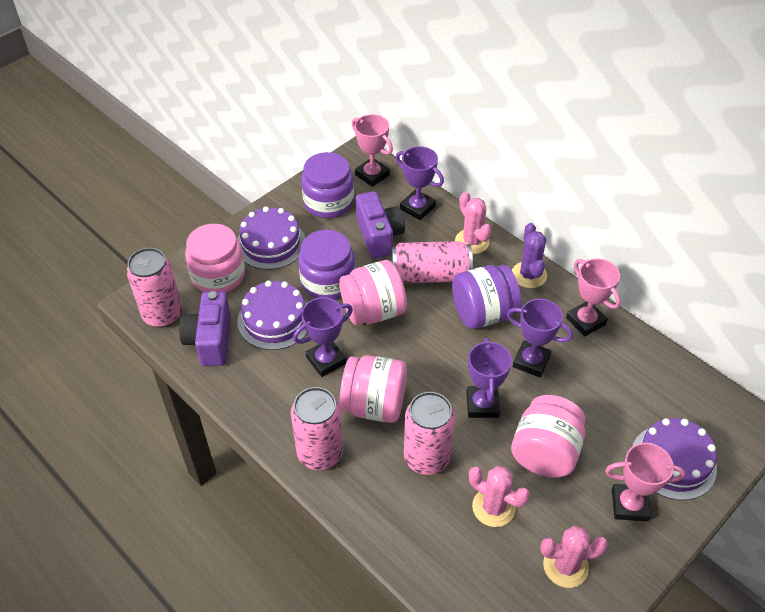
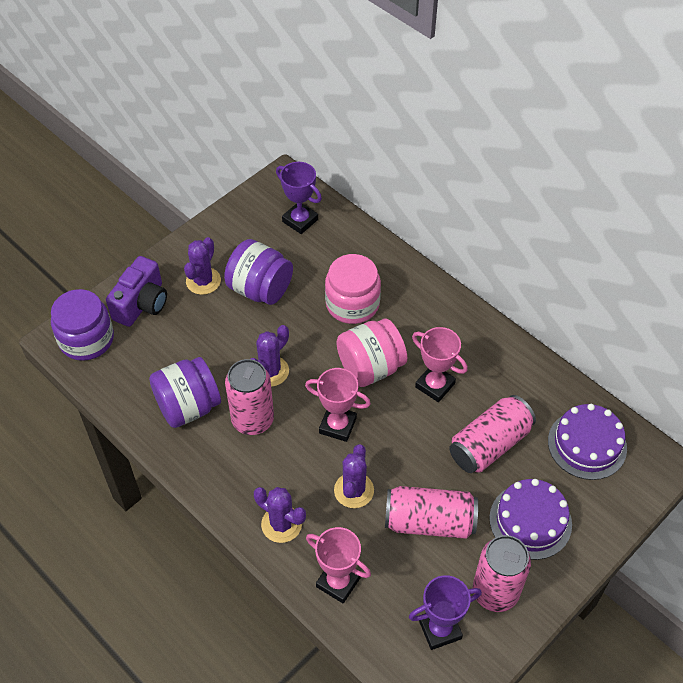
pink cactus: 3 -> 0
pink jar: 4 -> 2
purple cactus: 1 -> 4
purple cake: 3 -> 2
purple camera: 2 -> 1
purple trophy: 4 -> 2

